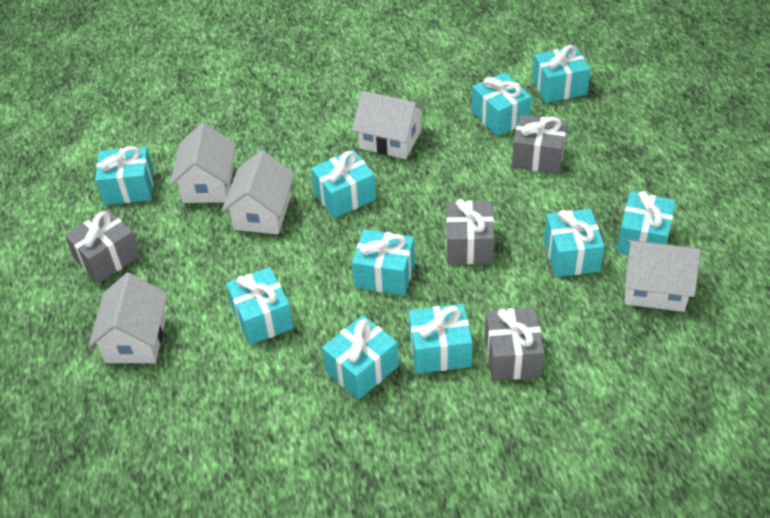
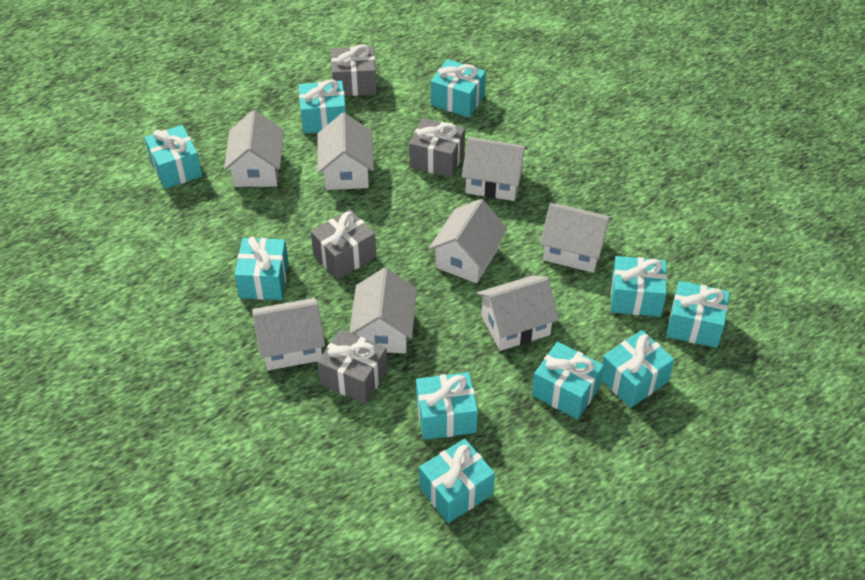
white house: 5 -> 8

